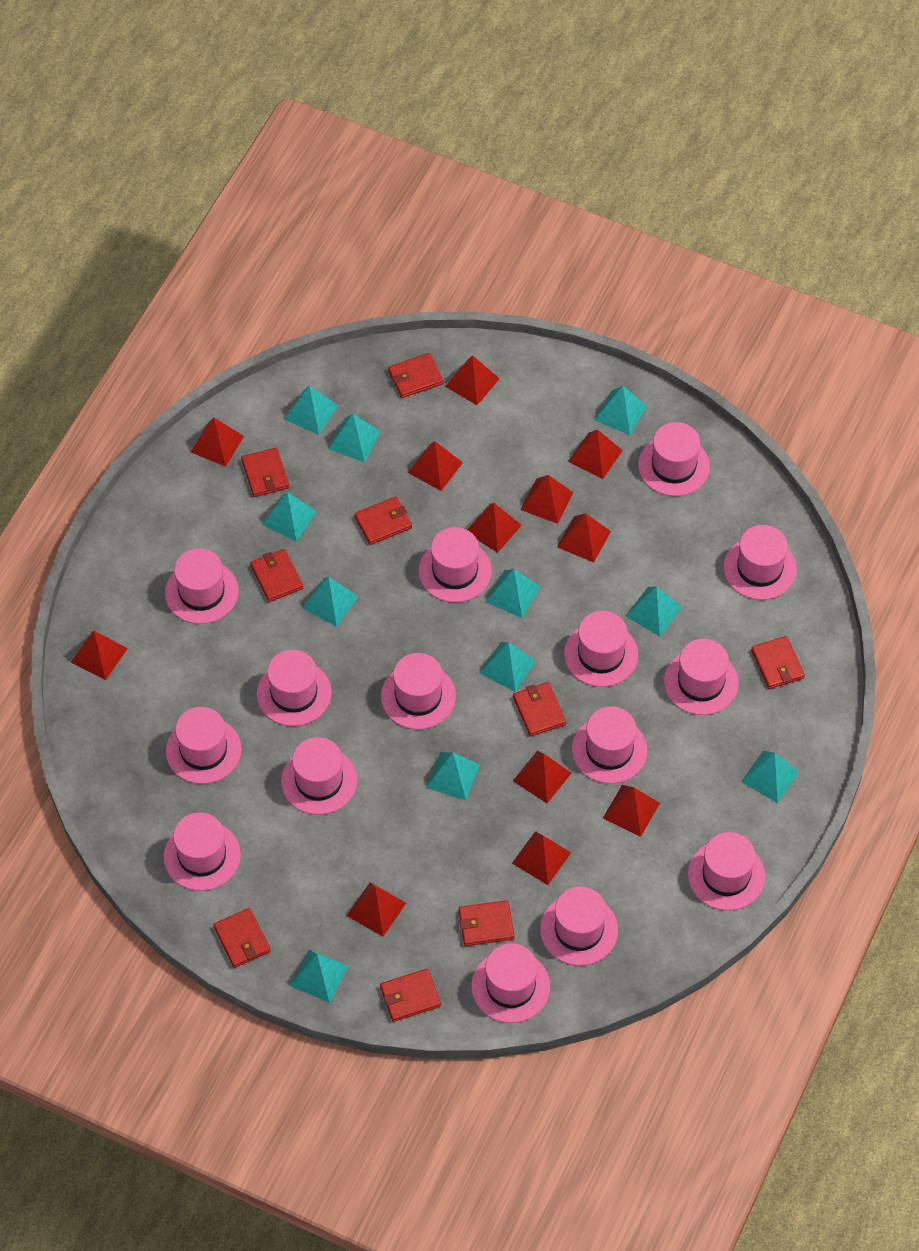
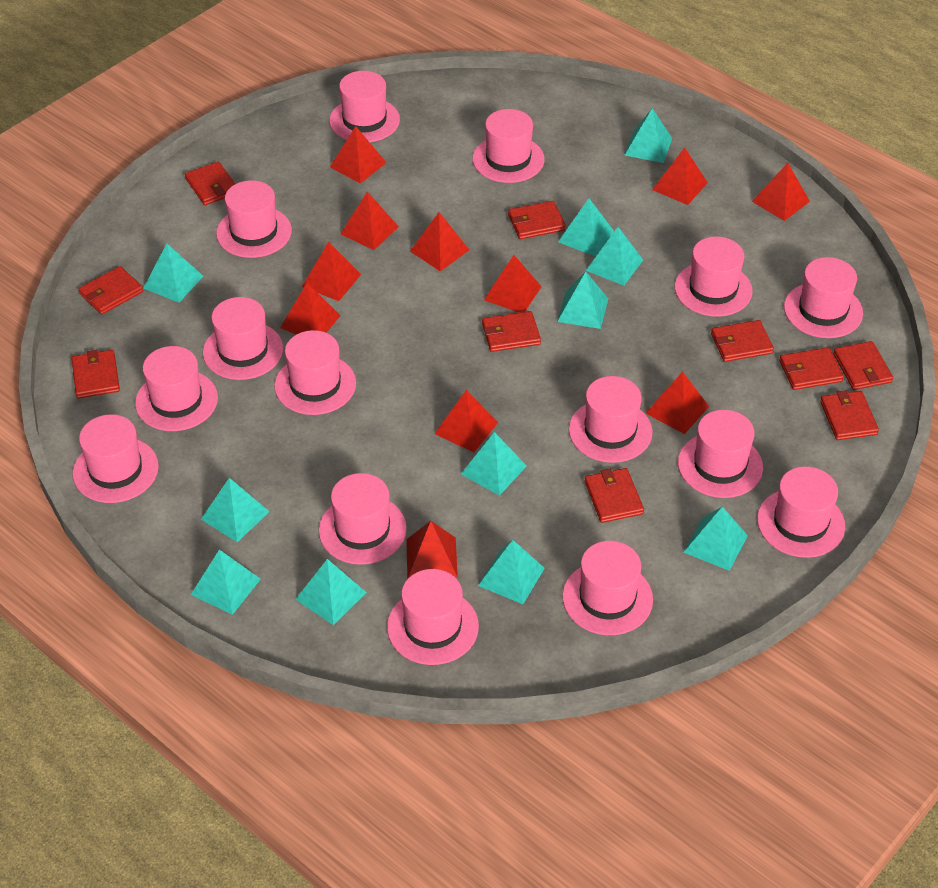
red pyramid: 12 -> 11
red wallet: 9 -> 10

